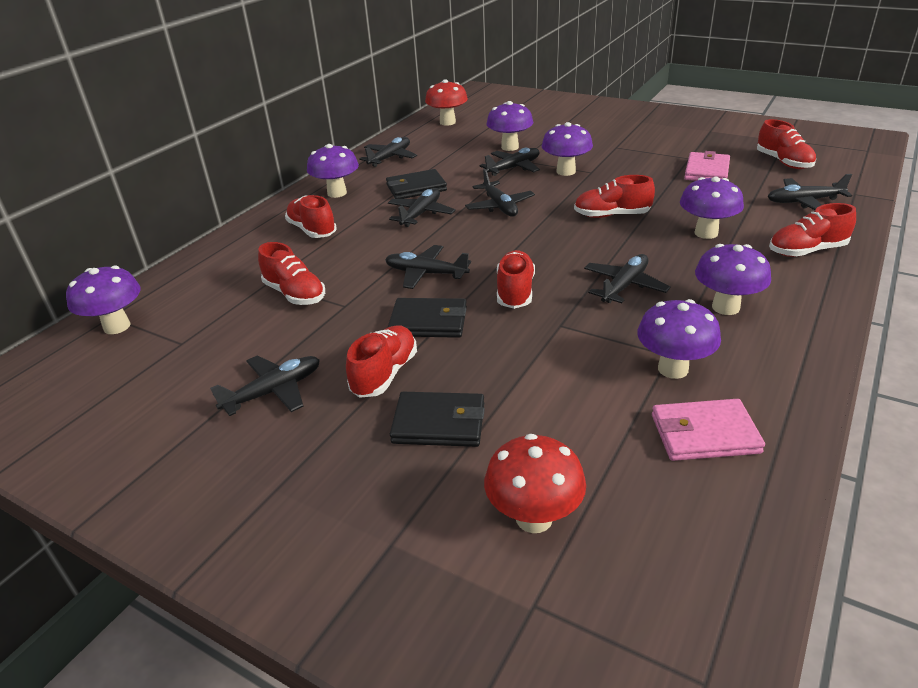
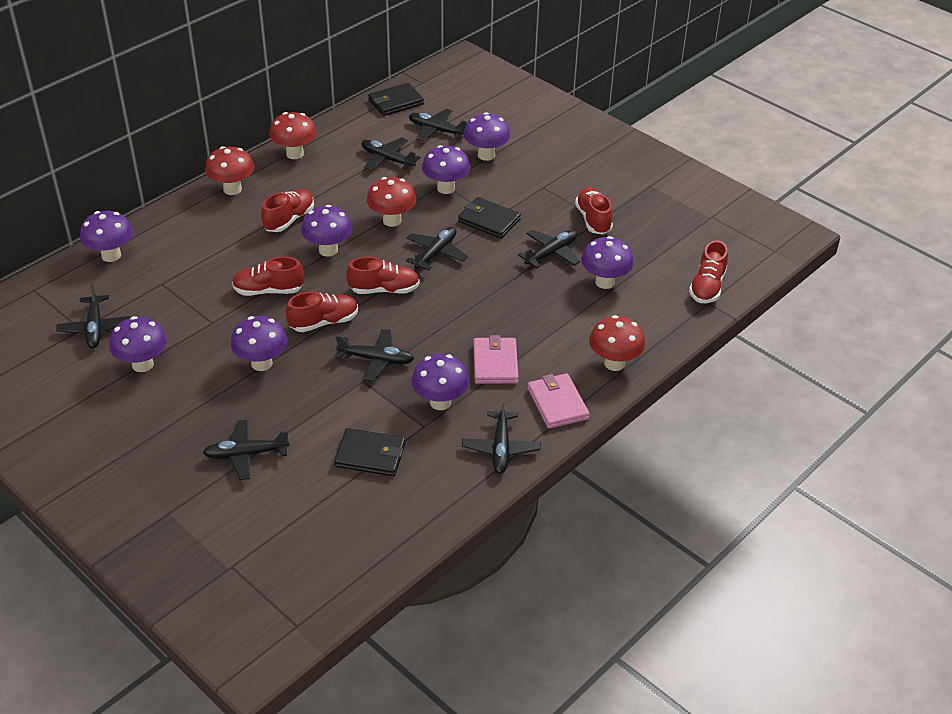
purple mushroom: 7 -> 8
red mushroom: 2 -> 4
red shoe: 7 -> 6

